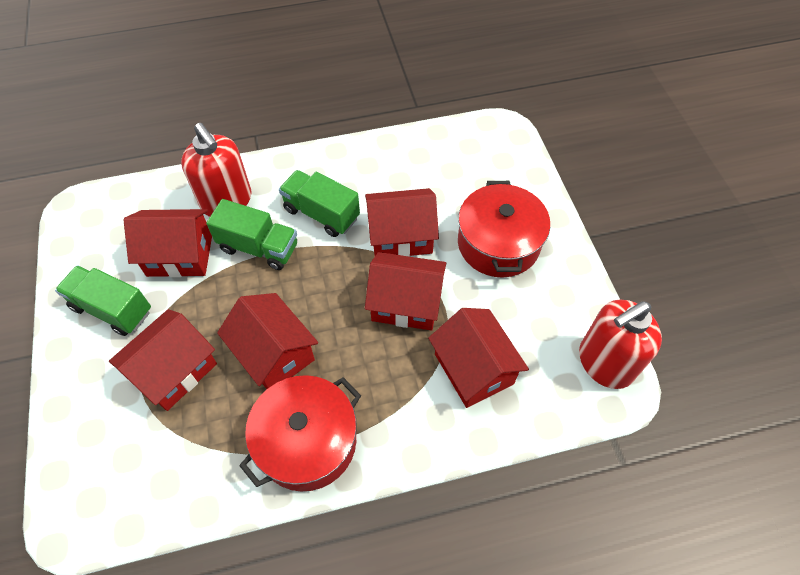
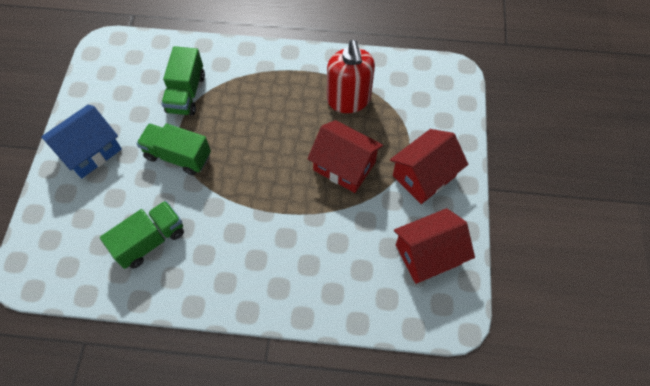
blue house: 0 -> 1
red house: 6 -> 3
red pot: 2 -> 0
red soap dispenser: 2 -> 1

